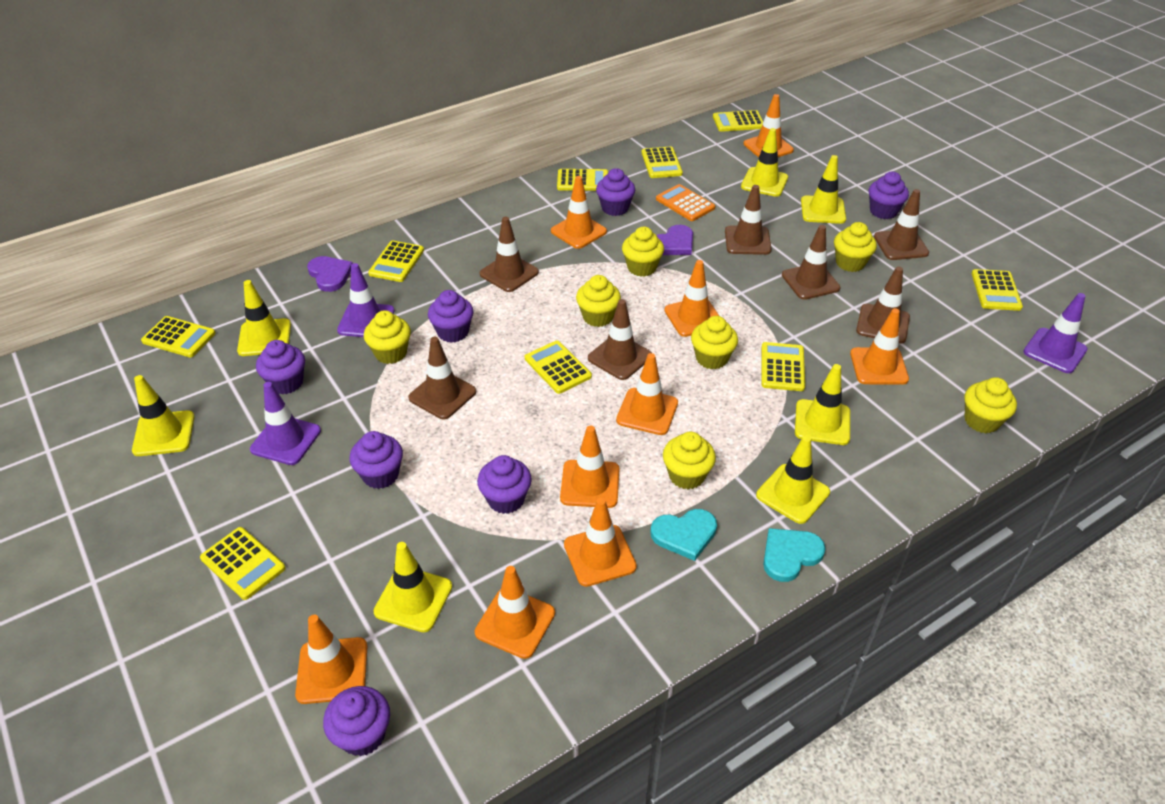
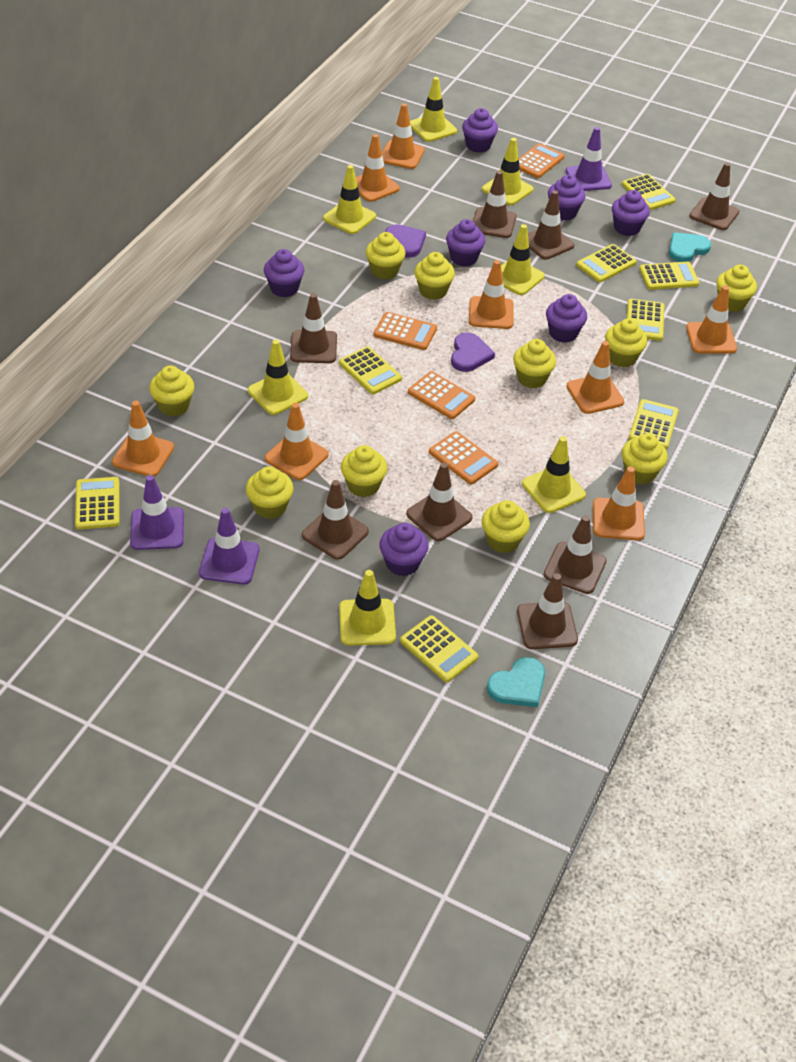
brown traffic cone: 7 -> 8
orange calculator: 1 -> 4
orange traffic cone: 9 -> 8
yellow calculator: 9 -> 8
yellow cupcake: 7 -> 10

